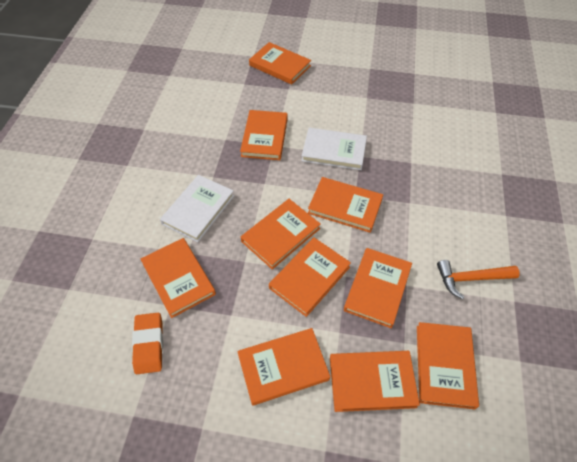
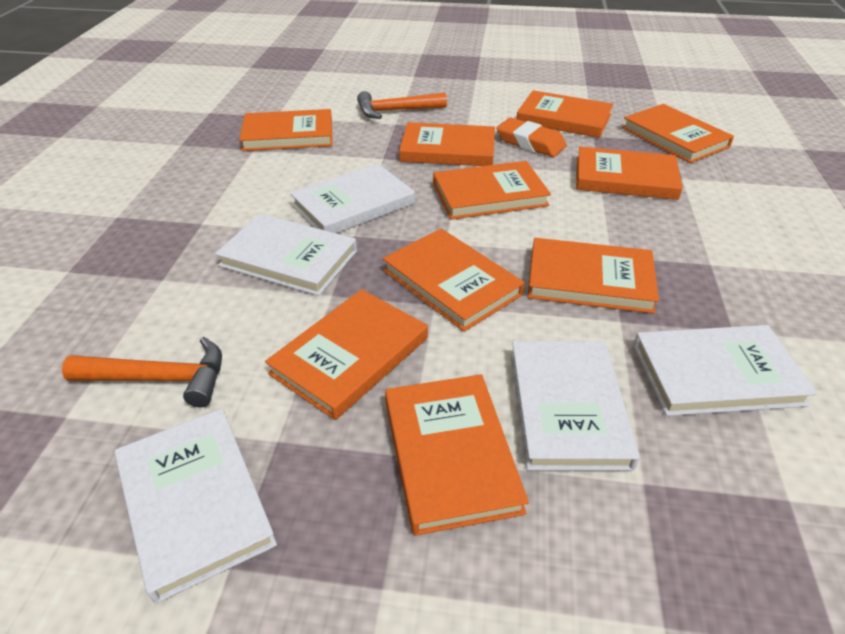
orange hammer: 1 -> 2
white book: 2 -> 5

